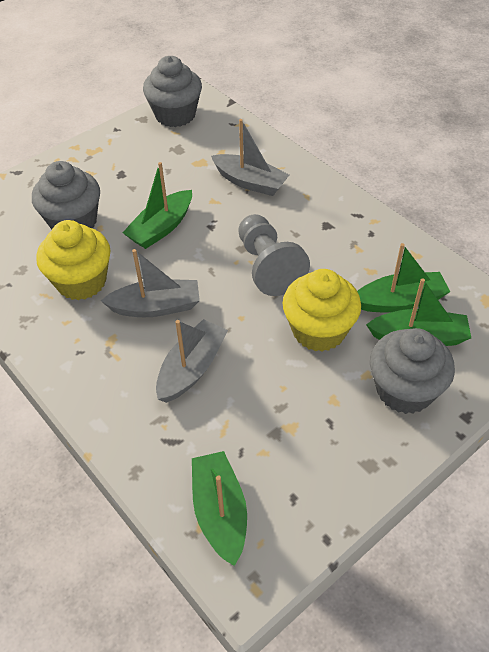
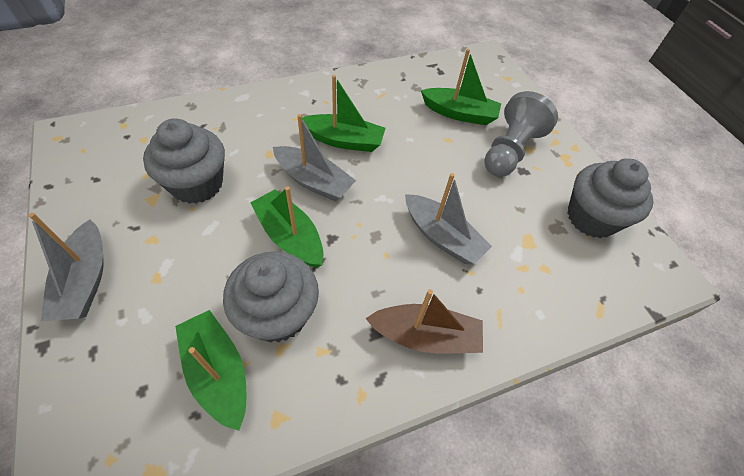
brown boat: 0 -> 1
yellow cupcake: 2 -> 0

